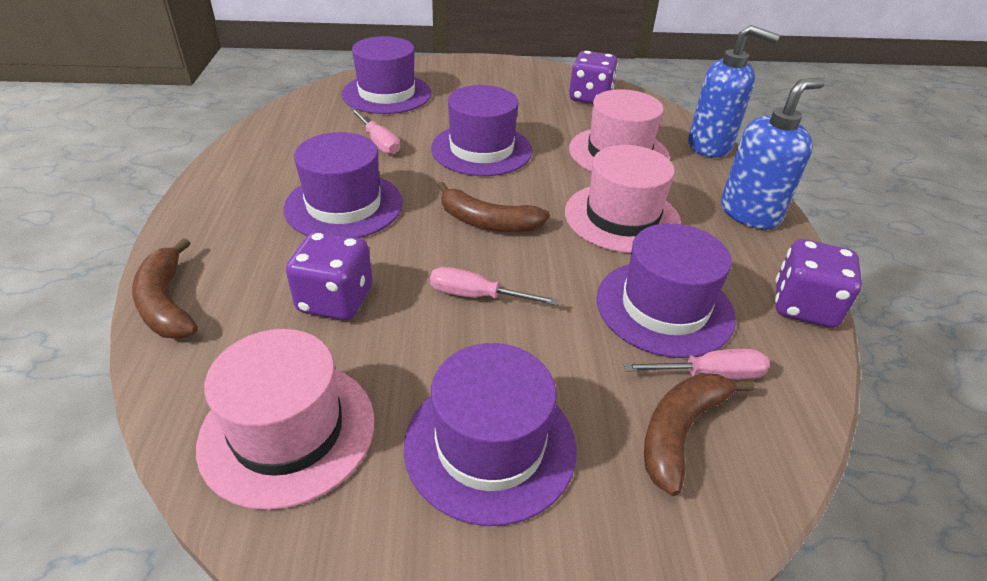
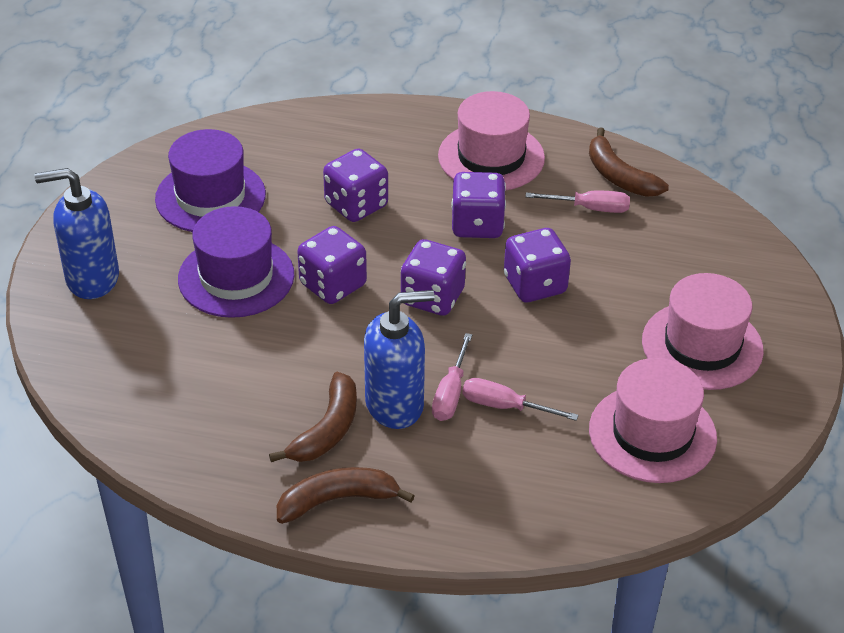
purple dice: 3 -> 5
purple hat: 5 -> 2

